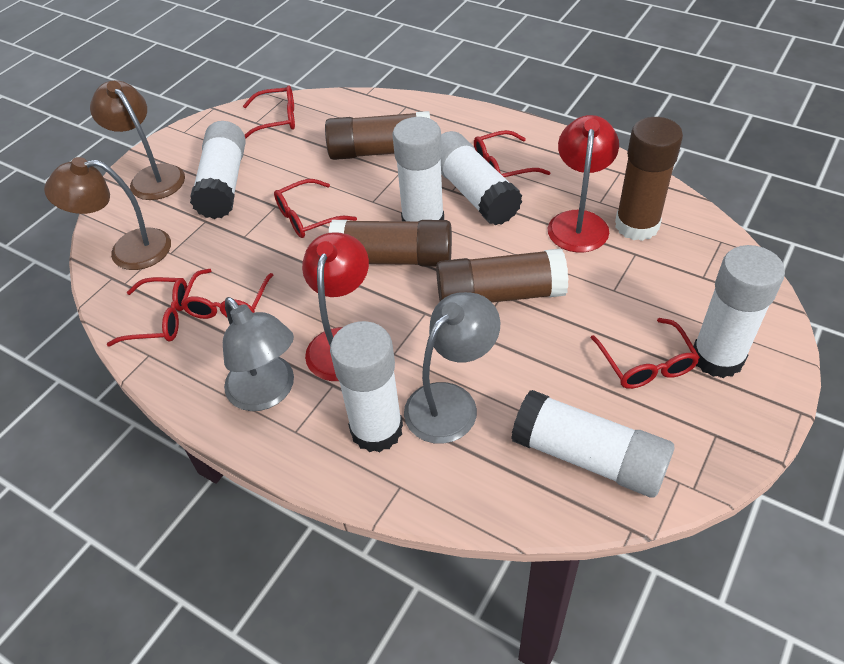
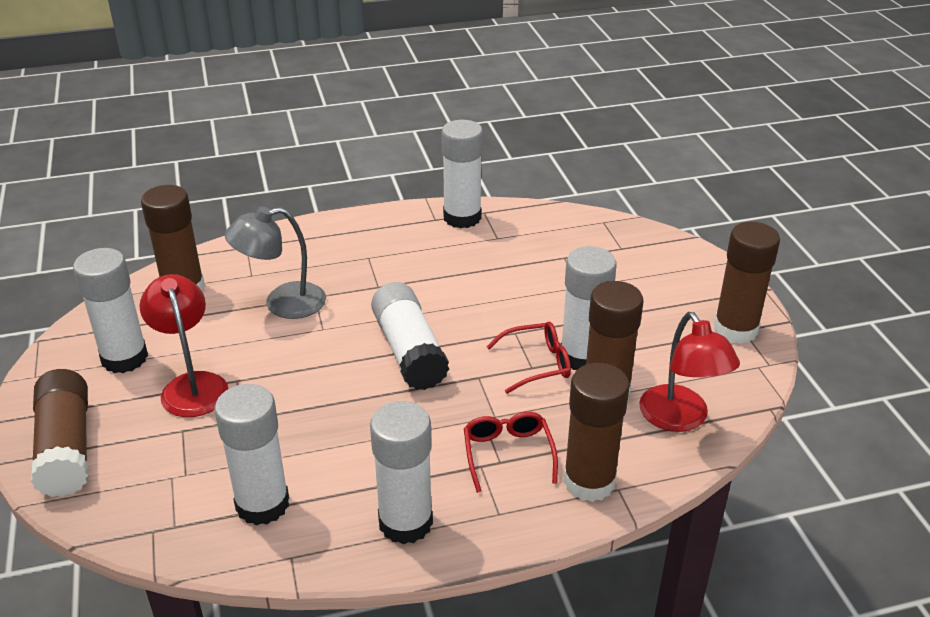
brown glue stick: 4 -> 5
brown lamp: 2 -> 0
grey lamp: 2 -> 1
red glasses: 6 -> 2

